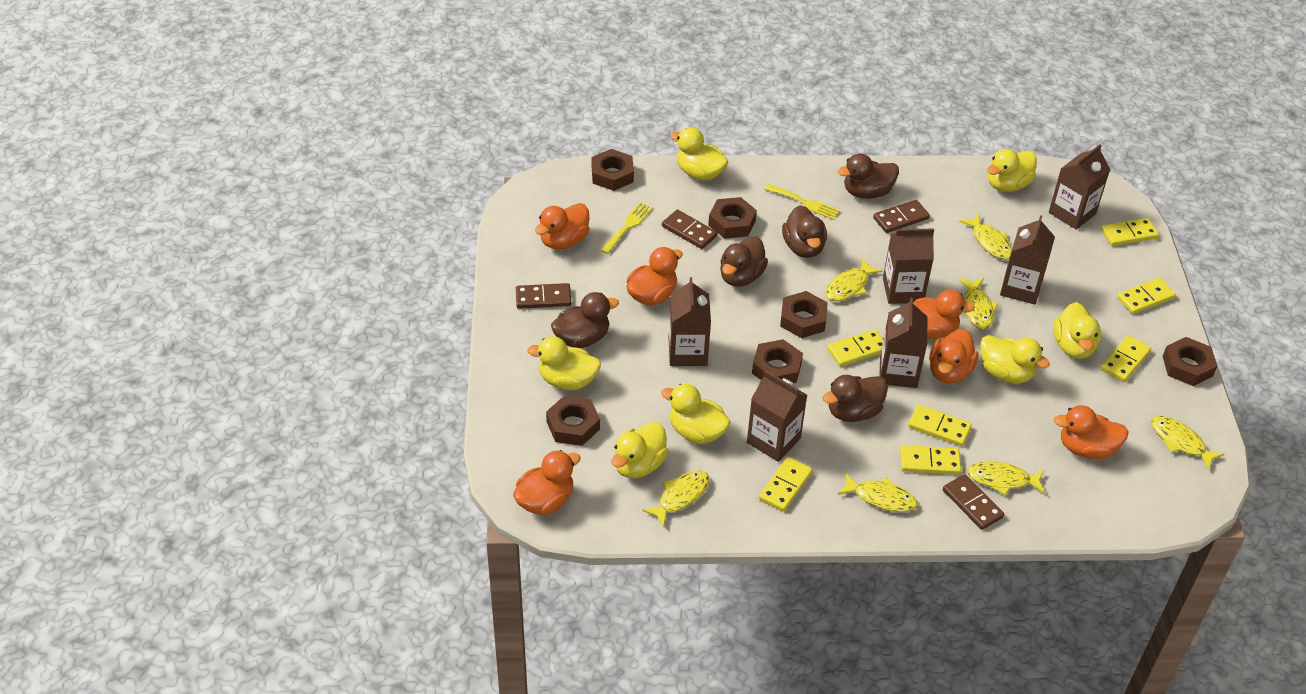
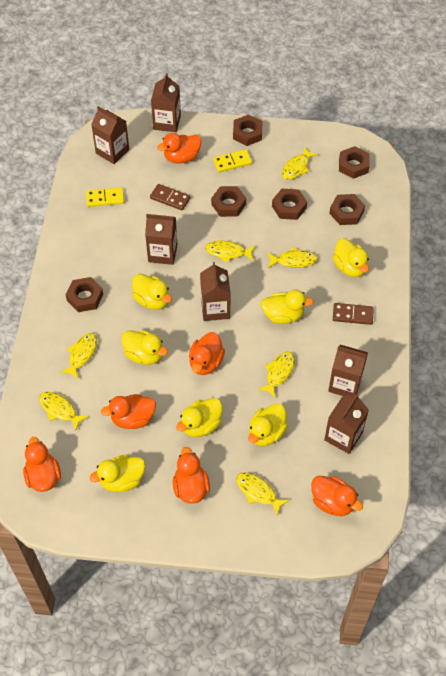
brown domino: 4 -> 2
brown duck: 5 -> 0
yellow domino: 7 -> 2
yellow fork: 2 -> 0

